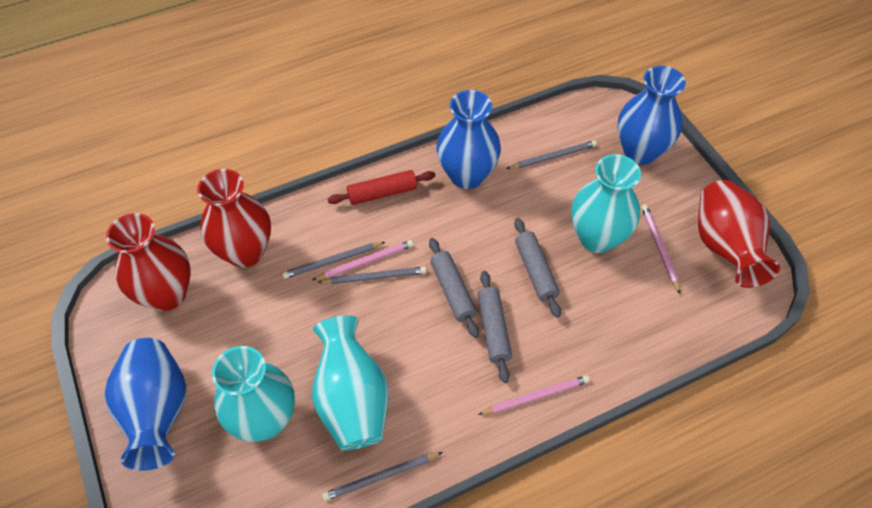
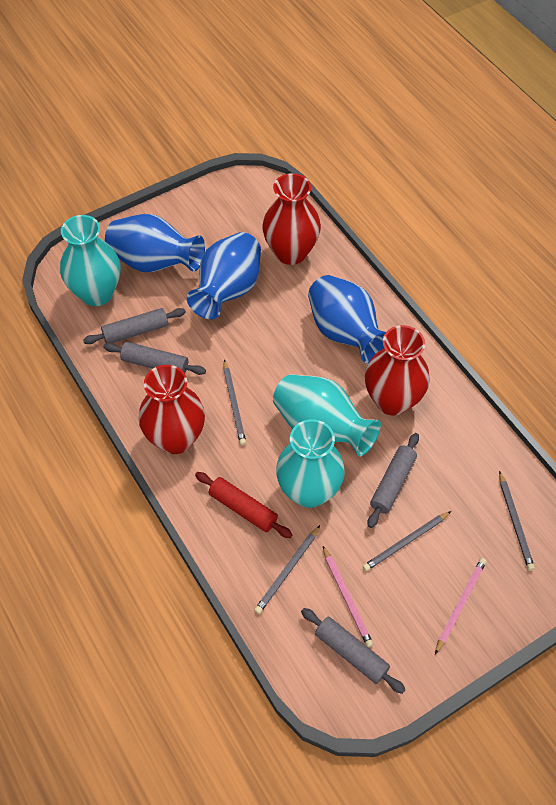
grey rolling pin: 3 -> 4
pink pencil: 3 -> 2

